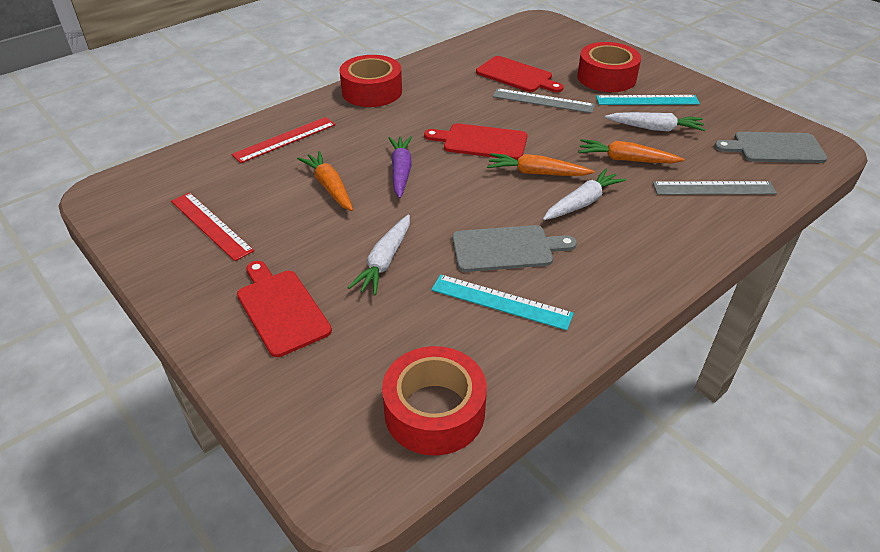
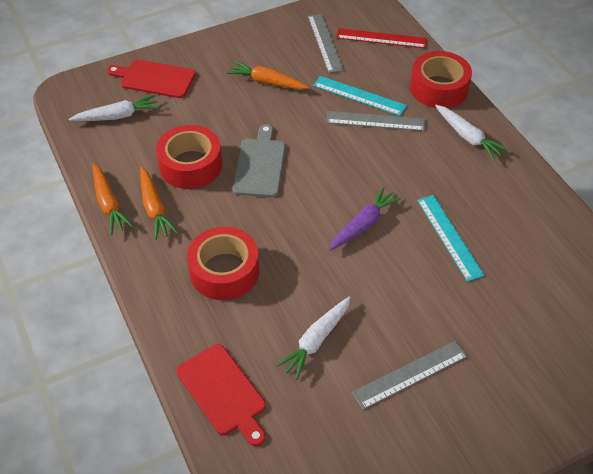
grey cutting board: 2 -> 1
grey ruler: 2 -> 3
red cutting board: 3 -> 2
red ruler: 2 -> 1

